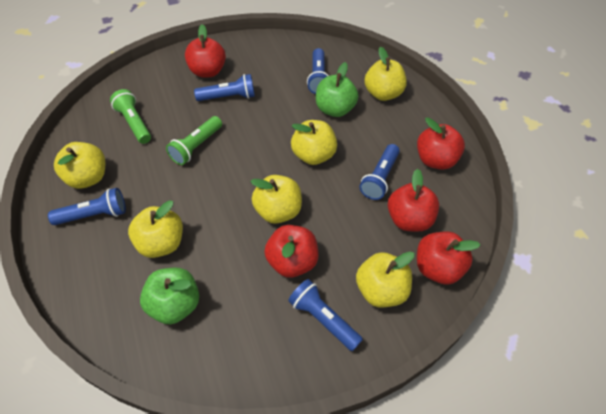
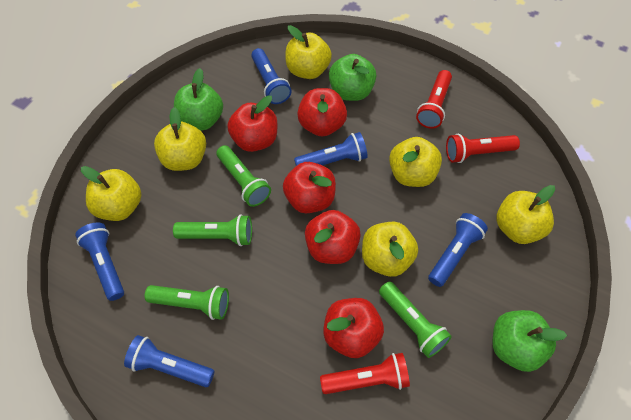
green apple: 2 -> 3
green flashlight: 2 -> 4
red flashlight: 0 -> 3

